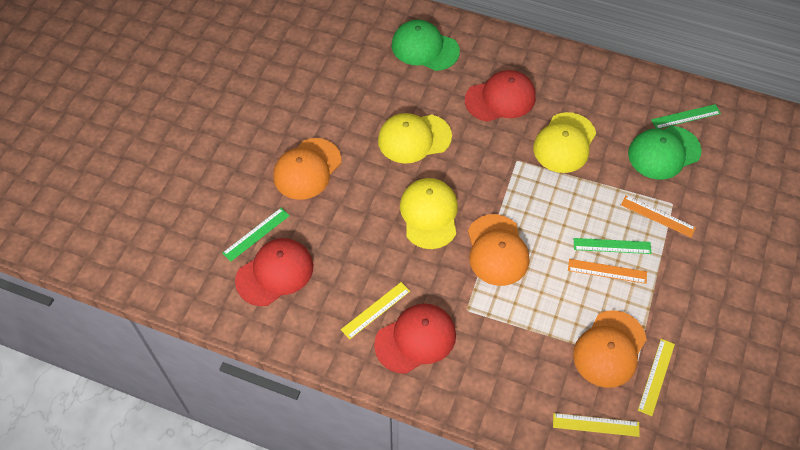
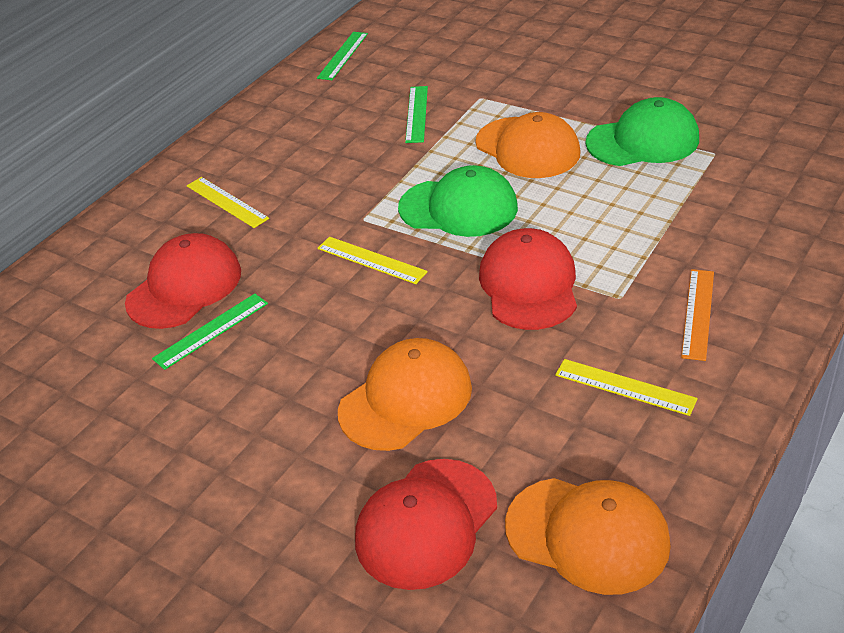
orange ruler: 2 -> 1
yellow cap: 3 -> 0

